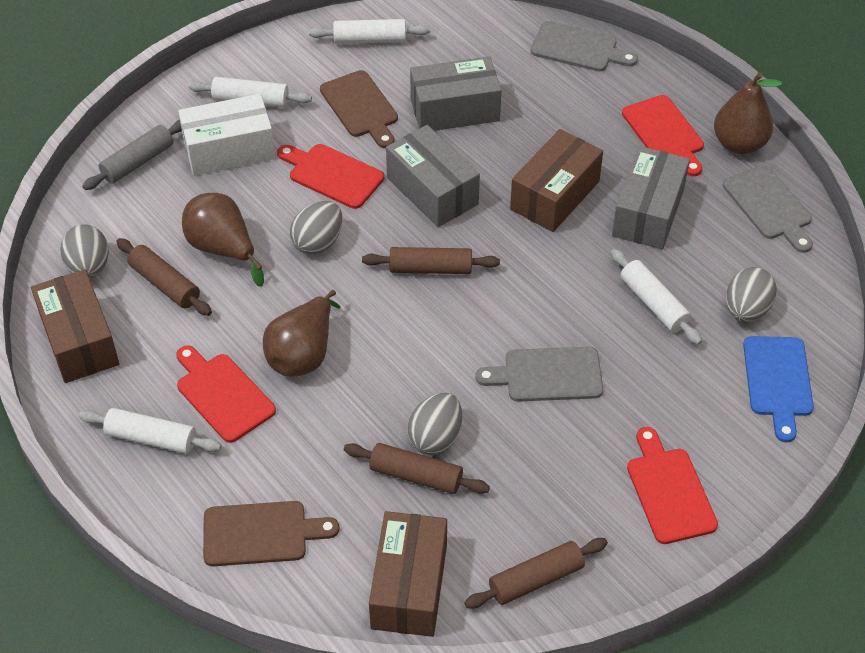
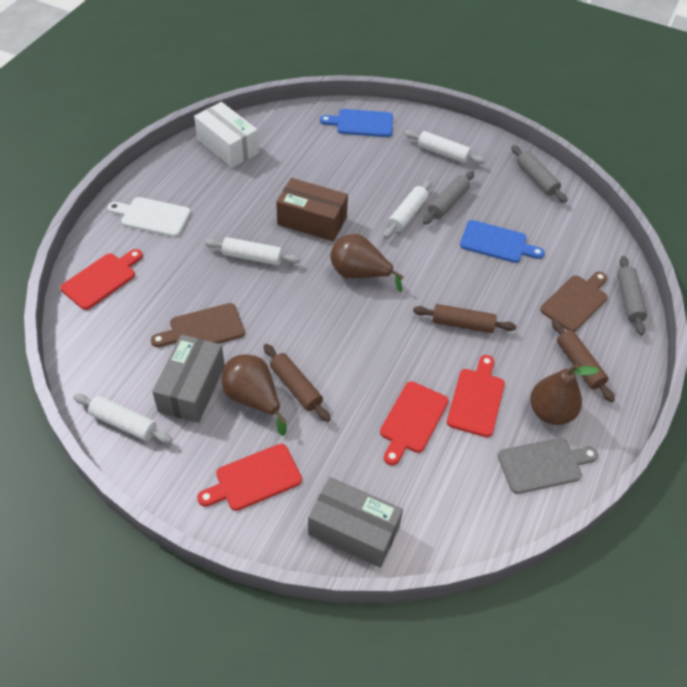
blue cutting board: 1 -> 2
brown box: 3 -> 1
brown rolling pin: 4 -> 3
grey box: 3 -> 2
grey cutting board: 3 -> 1
grey egg: 4 -> 0
grey rolling pin: 1 -> 3
white cutting board: 0 -> 1

